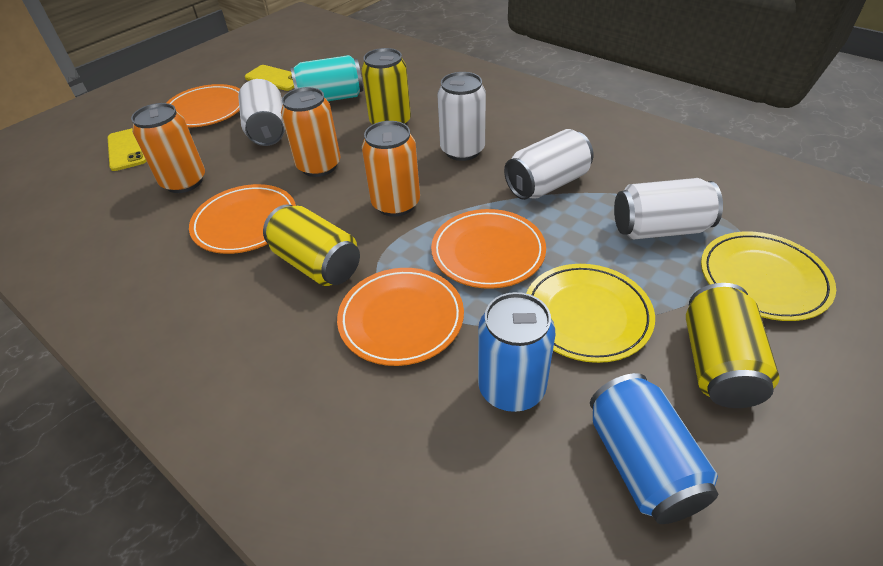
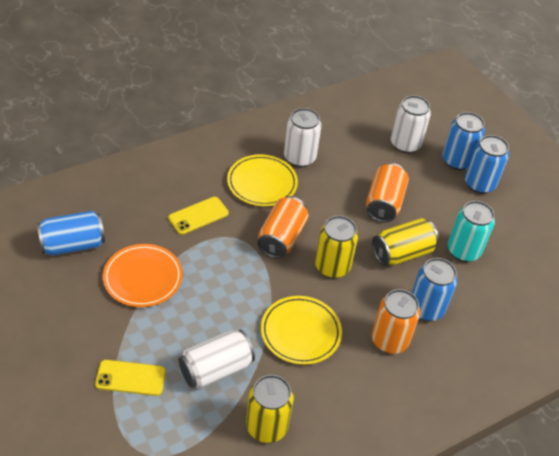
blue can: 2 -> 4
orange plate: 4 -> 1
white can: 4 -> 3

